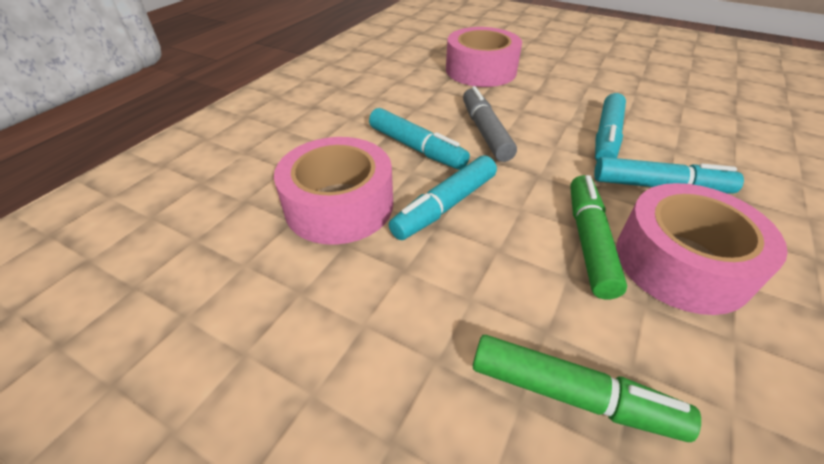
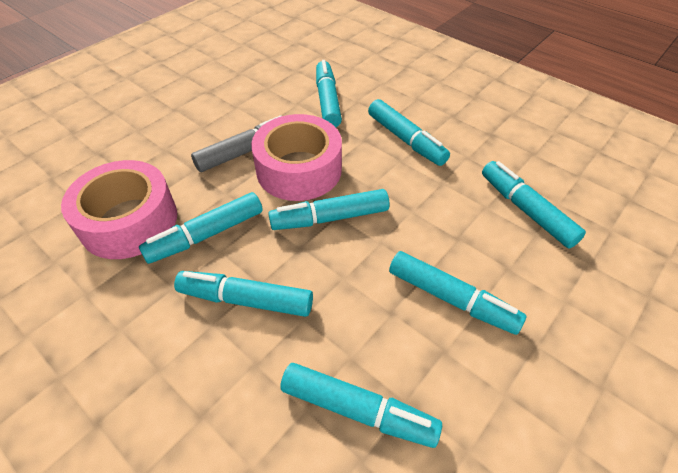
green marker: 2 -> 0
pink tape: 3 -> 2
turquoise marker: 4 -> 8

